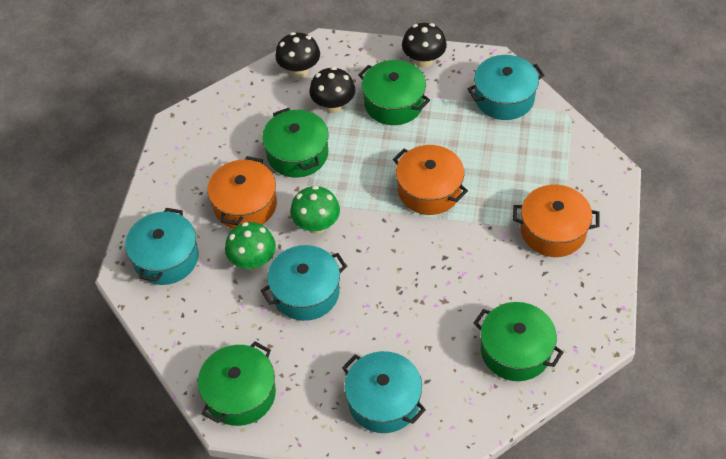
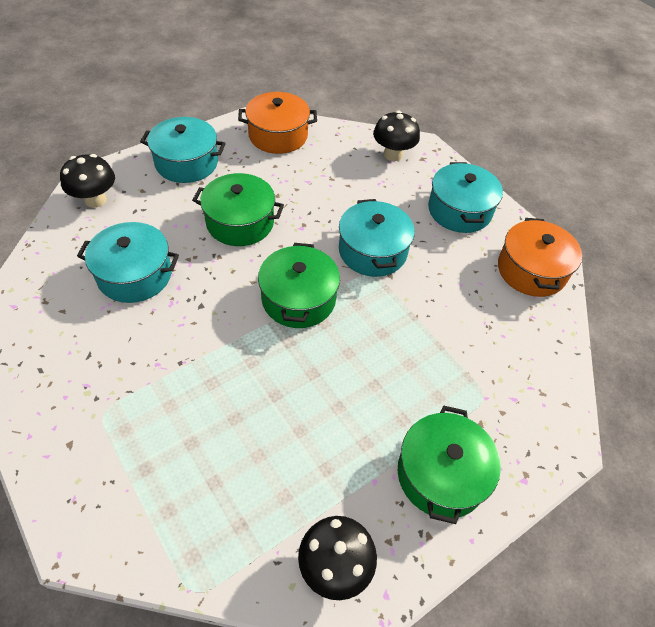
green mushroom: 2 -> 0
green pot: 4 -> 3
orange pot: 3 -> 2

